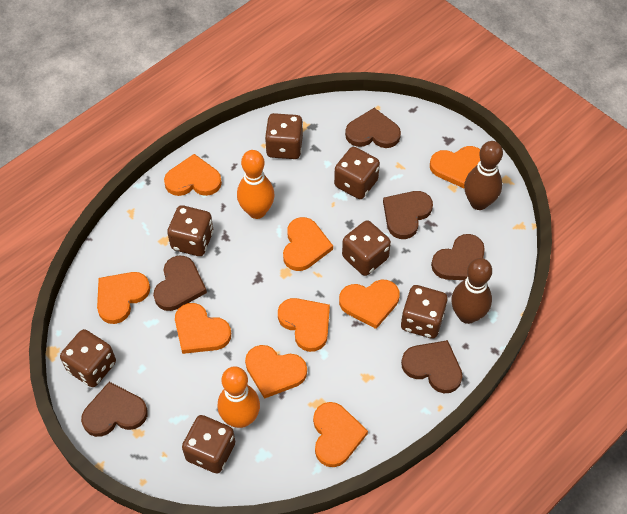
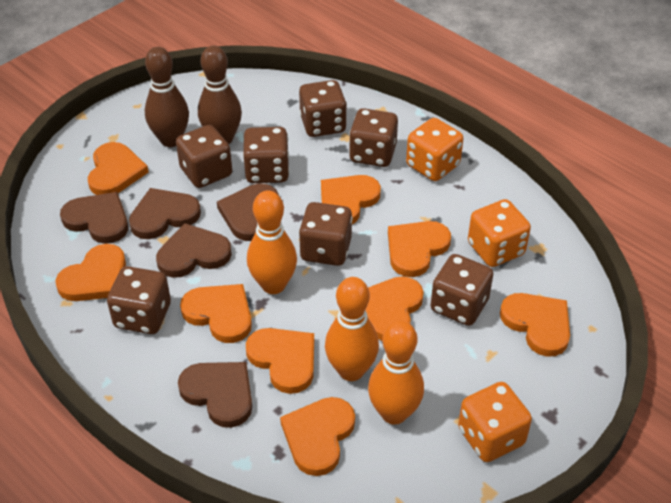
brown heart: 6 -> 5
orange bowling pin: 2 -> 3
orange dice: 0 -> 3

